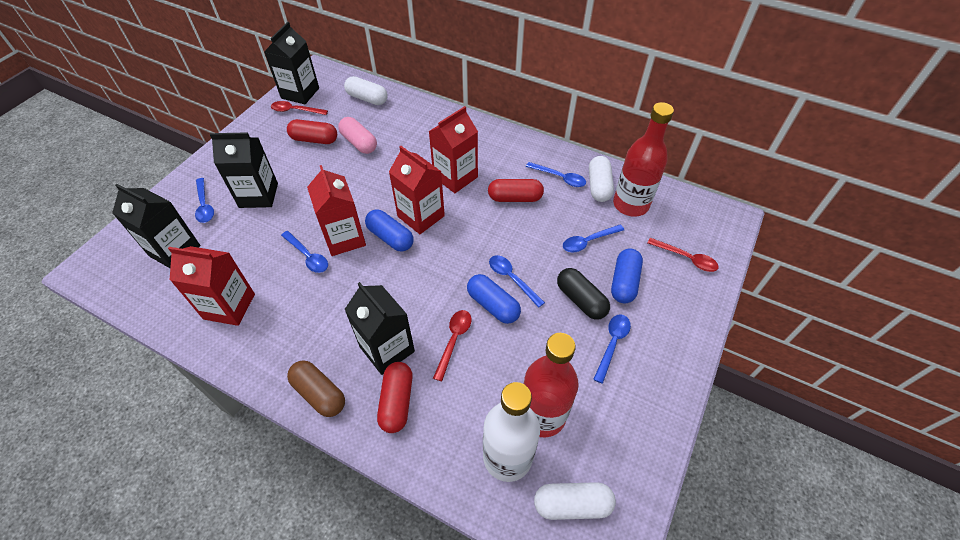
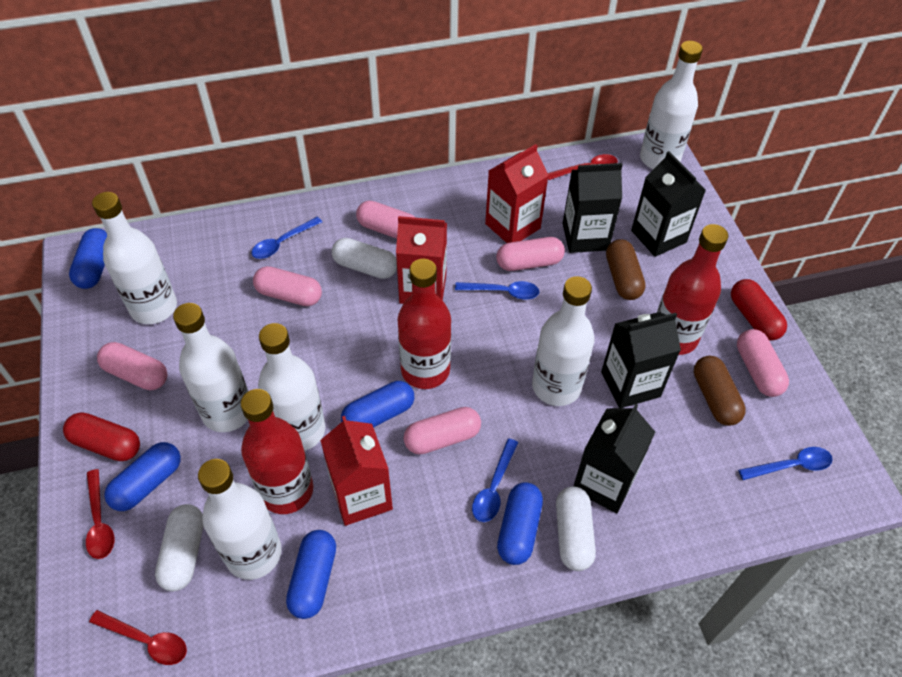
black capsule: 1 -> 0
blue capsule: 3 -> 5
blue spoon: 6 -> 4
brown capsule: 1 -> 2
pink capsule: 1 -> 6
red bottle: 2 -> 3
red capsule: 3 -> 2
red carton: 4 -> 3
white bottle: 1 -> 6

